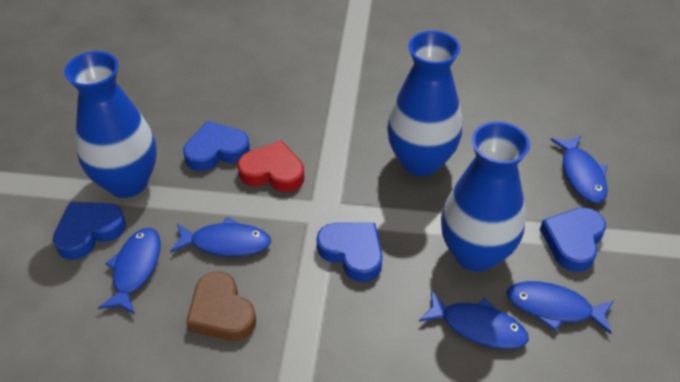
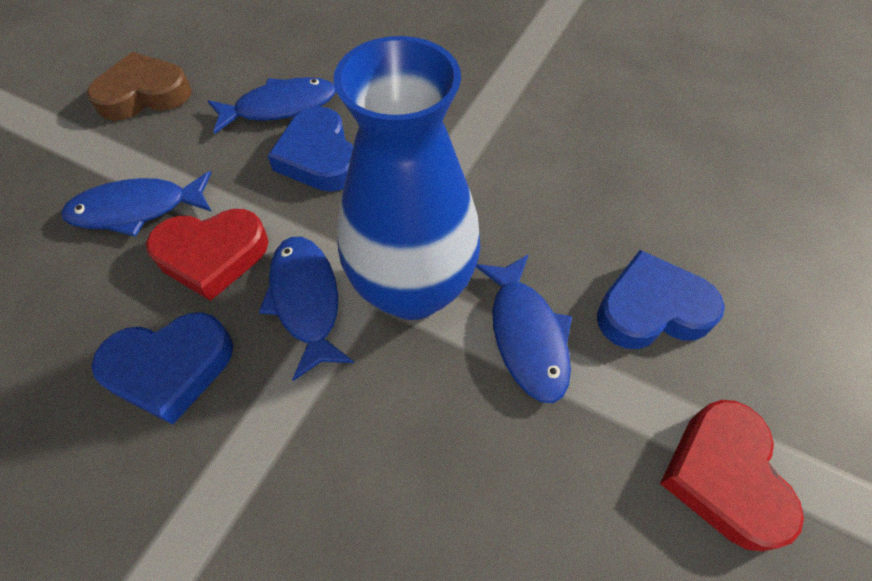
blue fish: 5 -> 4
blue heart: 4 -> 3
blue vase: 3 -> 1
red heart: 1 -> 2

